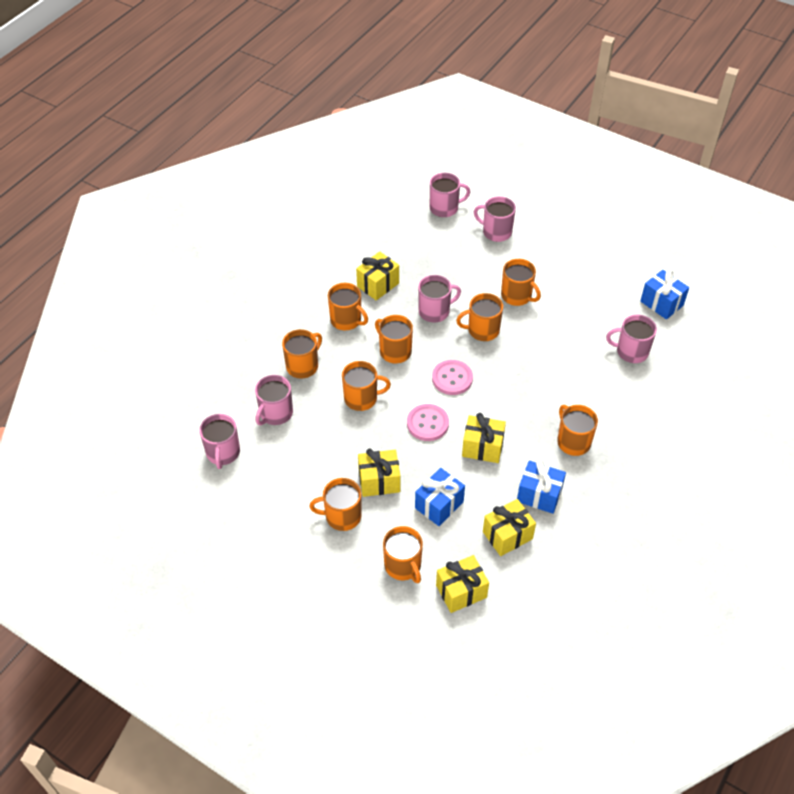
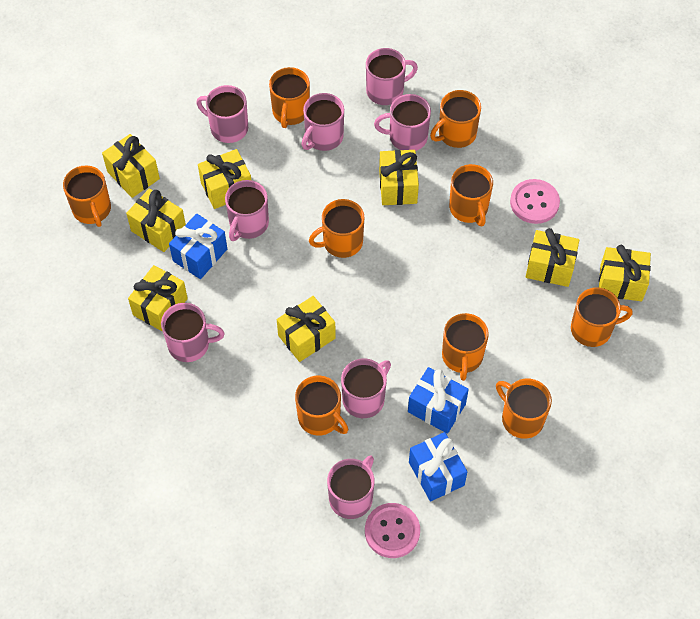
pink mug: 6 -> 8
yellow gift: 5 -> 8

